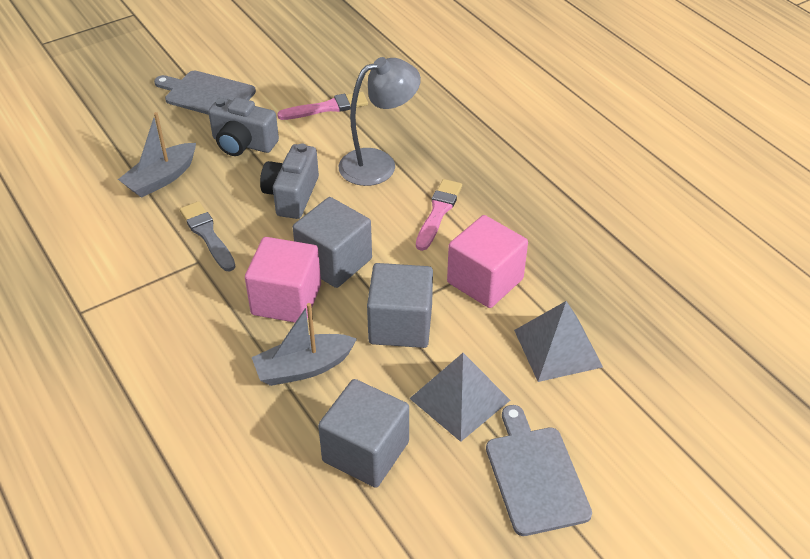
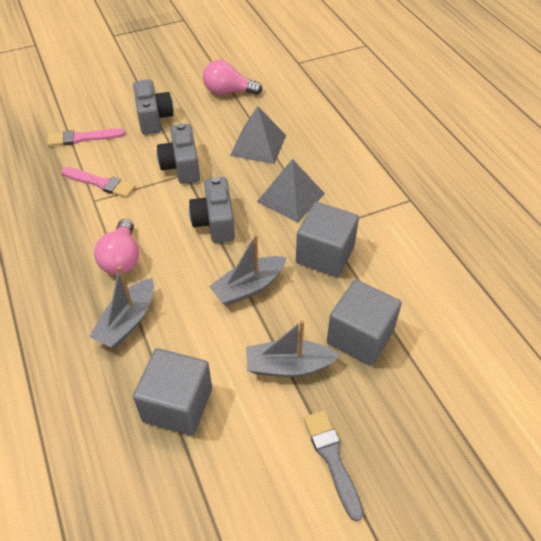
grey boat: 2 -> 3
grey camera: 2 -> 3
grey cutting board: 2 -> 0
grey lamp: 1 -> 0
pink cube: 2 -> 0
pink light bulb: 0 -> 2

